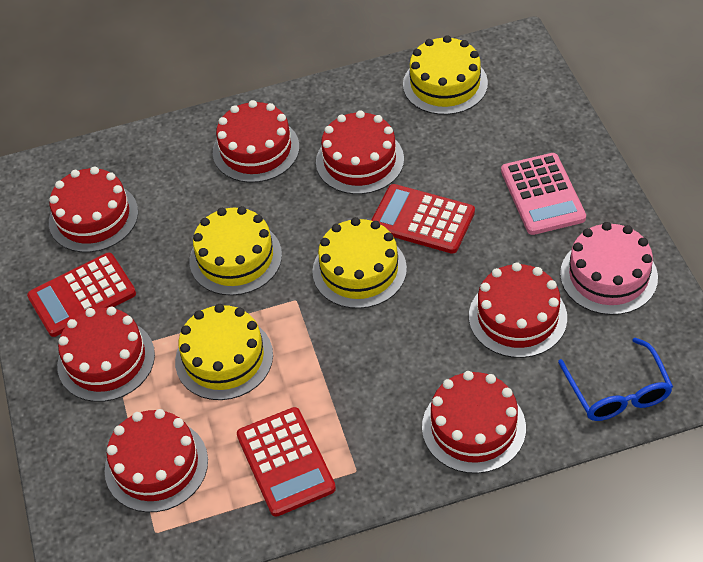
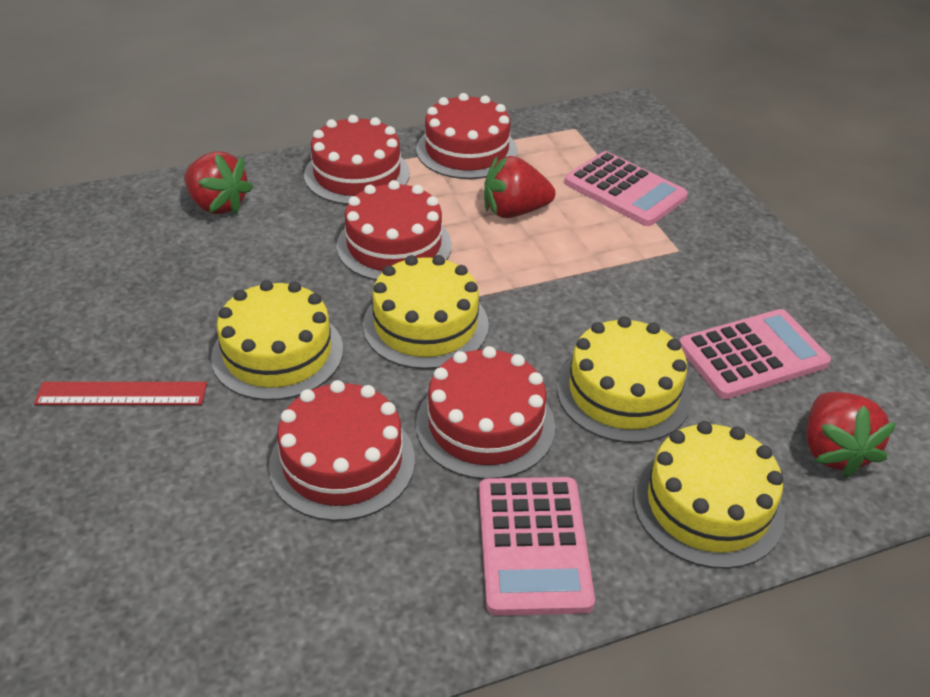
blue glasses: 1 -> 0
pink cake: 1 -> 0
pink calculator: 1 -> 3
red cake: 7 -> 5
red calculator: 3 -> 0
red ruler: 0 -> 1
red strawberry: 0 -> 3

